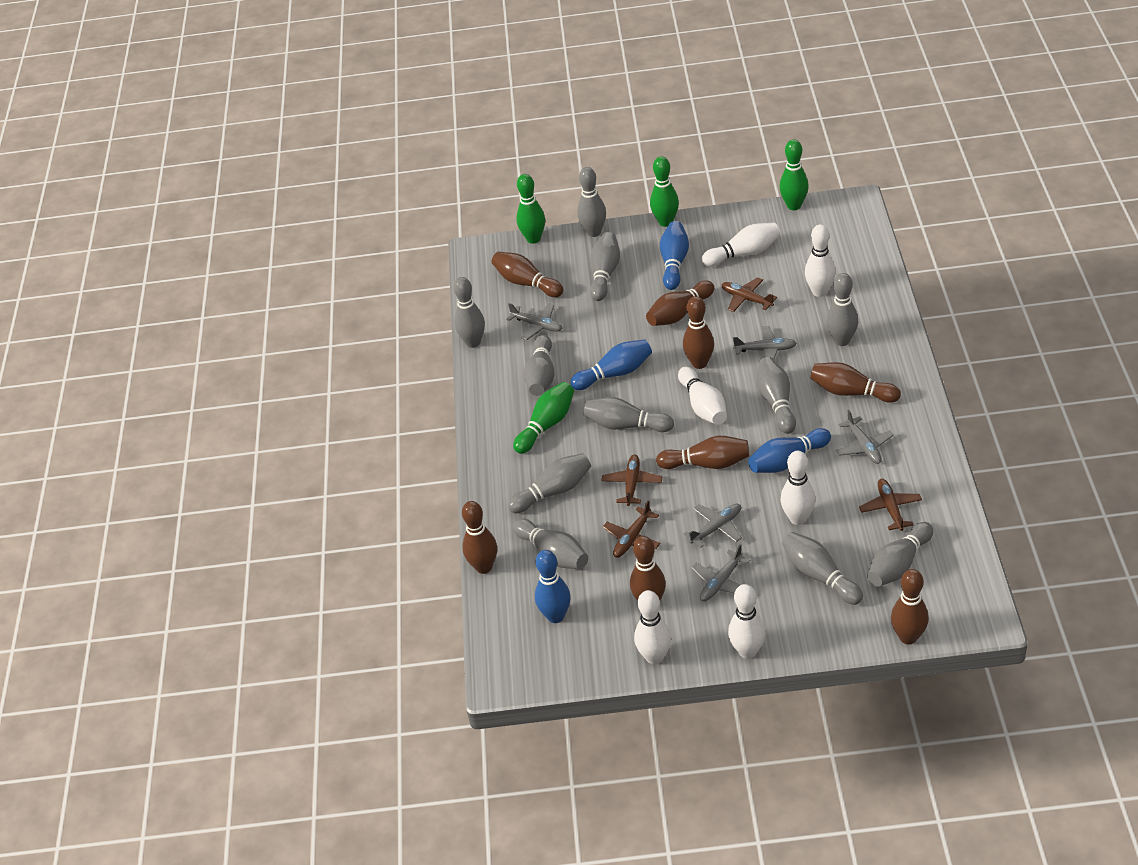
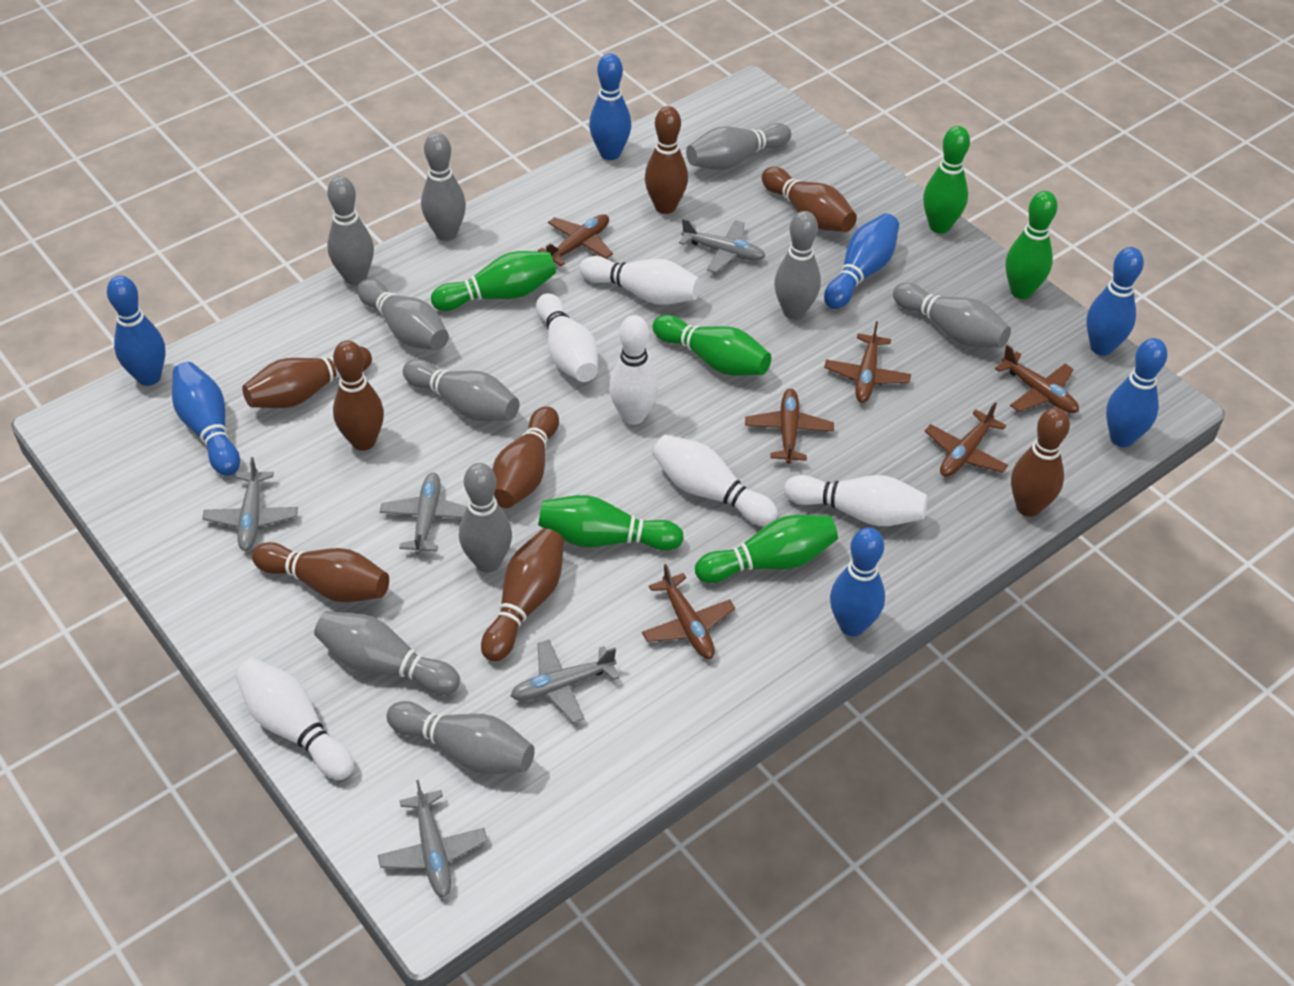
blue bowling pin: 4 -> 7
brown plane: 4 -> 6
green bowling pin: 4 -> 6
grey bowling pin: 11 -> 10

